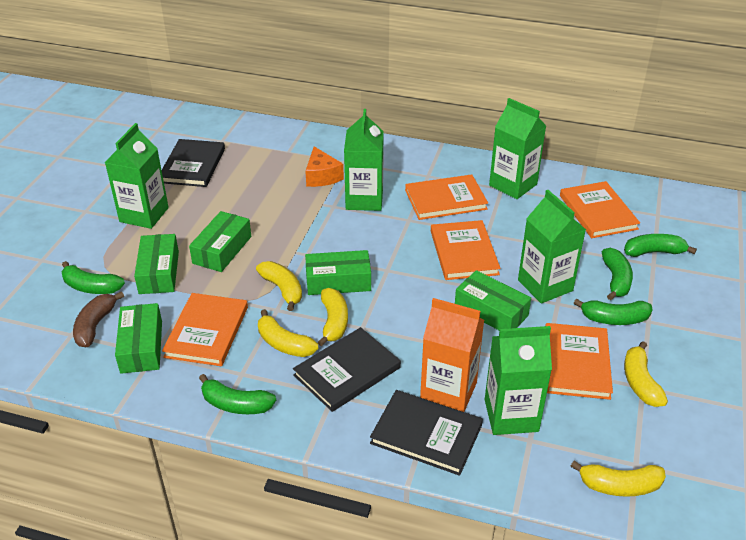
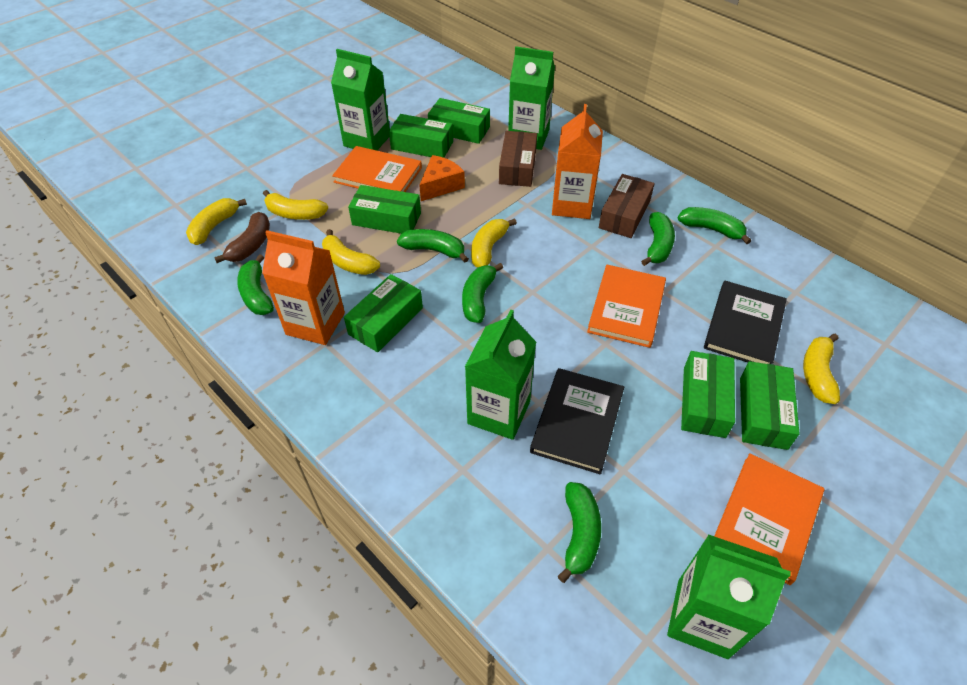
black book: 3 -> 2
brown box: 0 -> 2
green banana: 5 -> 6
green box: 5 -> 6
green carton: 5 -> 4
orange book: 5 -> 3
orange carton: 1 -> 2

